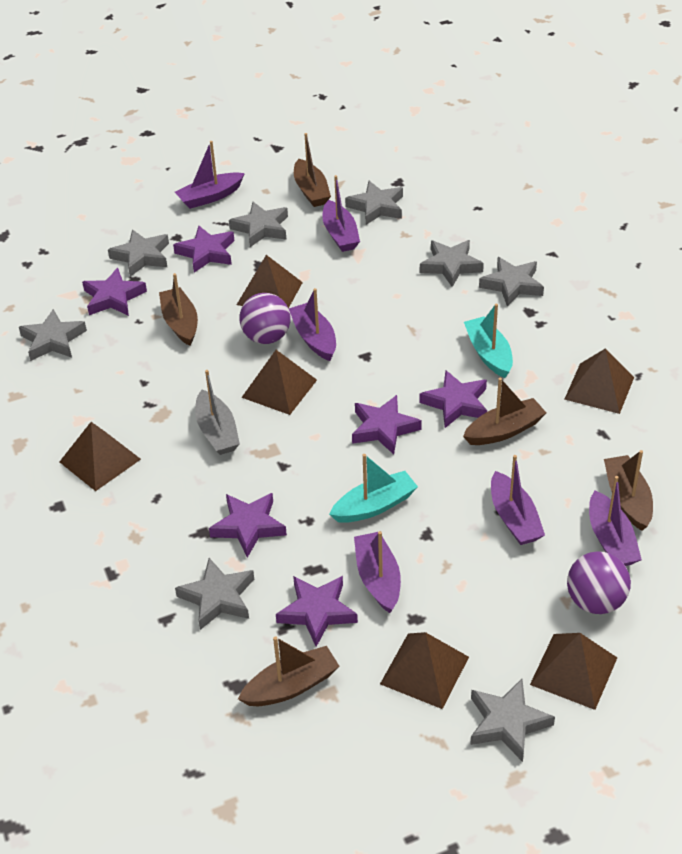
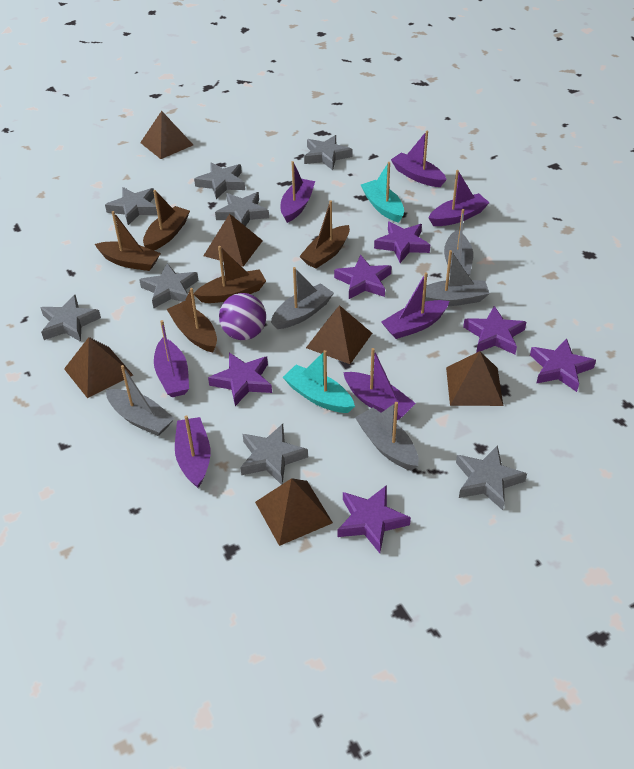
grey boat: 1 -> 5
purple ball: 2 -> 1
purple boat: 6 -> 7

